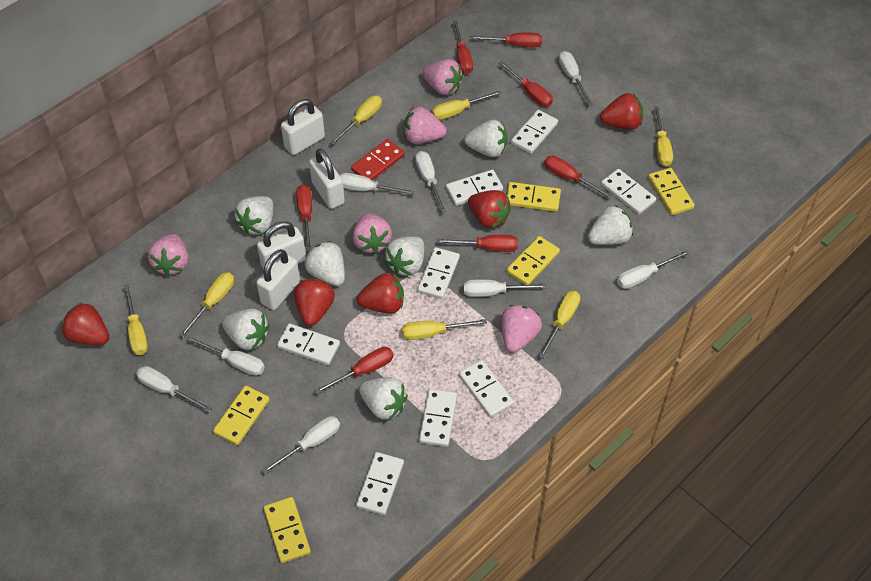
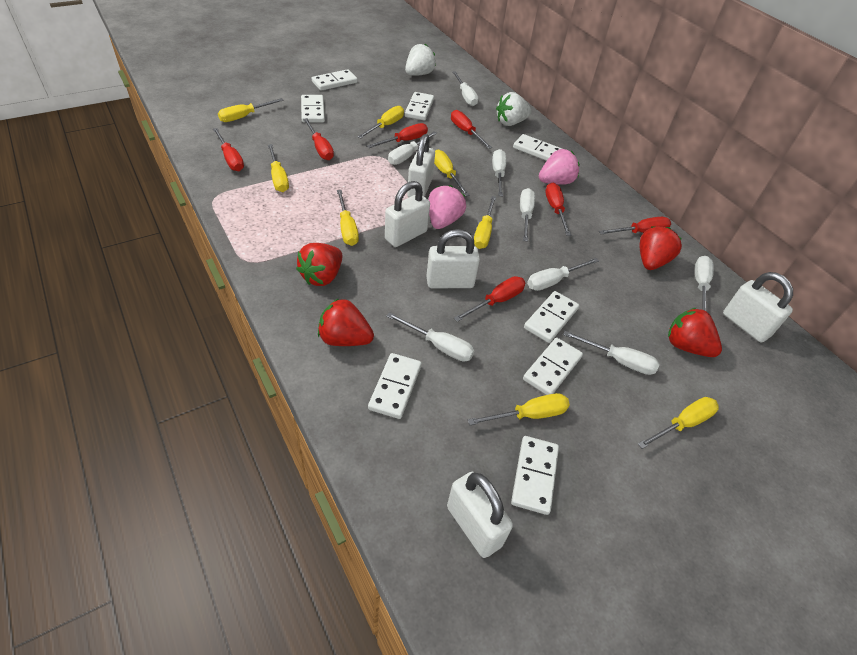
pink strawberry: 5 -> 2
red domino: 1 -> 0
red strawberry: 5 -> 4
white padlock: 4 -> 5
white strawberry: 7 -> 2
yellow domino: 5 -> 0
yellow screwdriver: 7 -> 8

